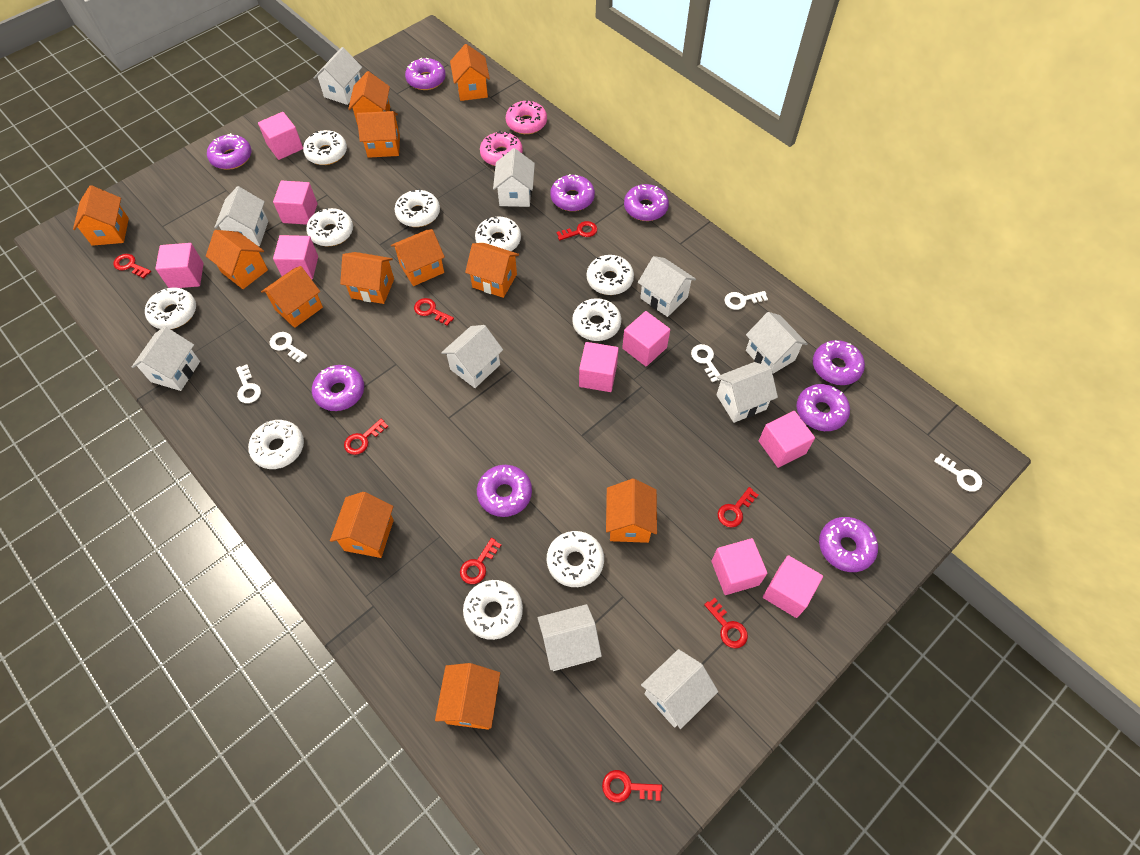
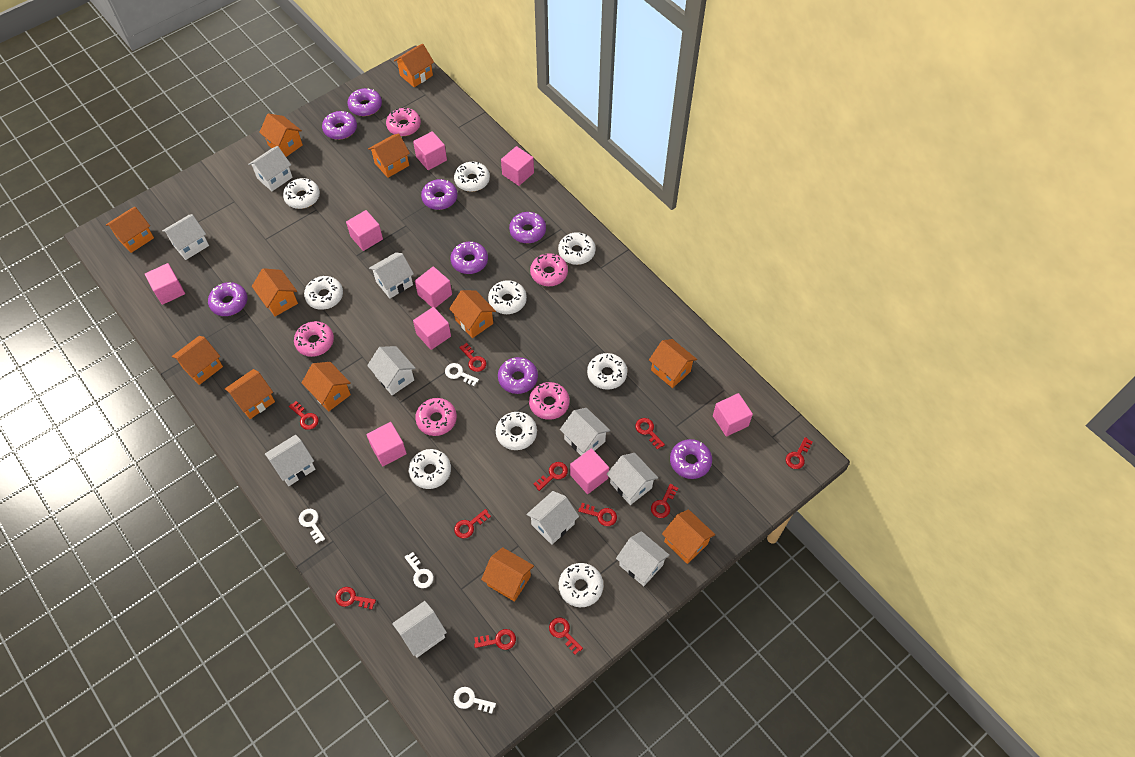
pink donut: 2 -> 5
purple donut: 9 -> 8
red key: 8 -> 11
white donut: 10 -> 9
white key: 5 -> 4

